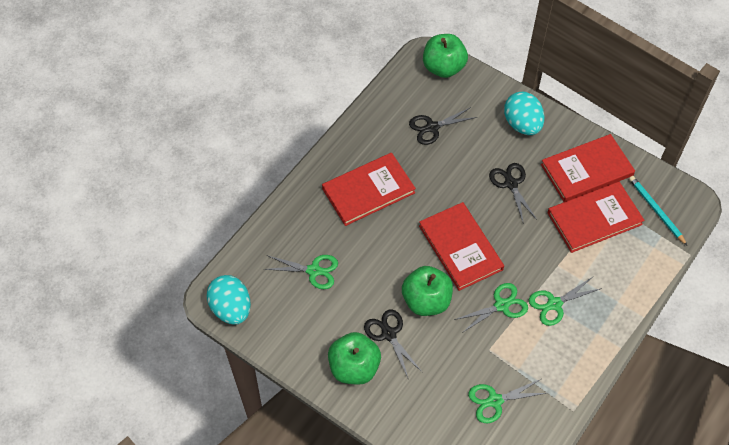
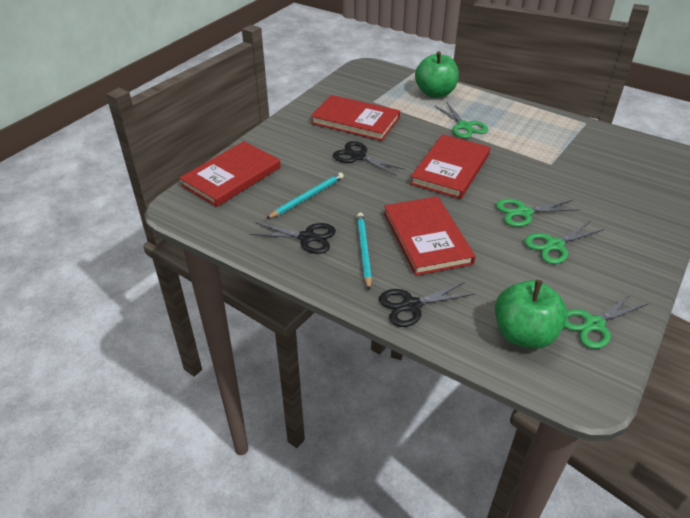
green apple: 3 -> 2
turquoise egg: 2 -> 0
turquoise pencil: 1 -> 2

